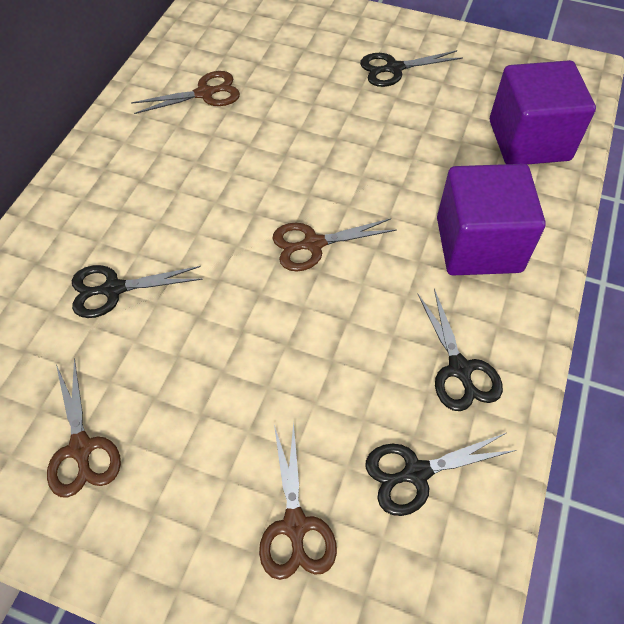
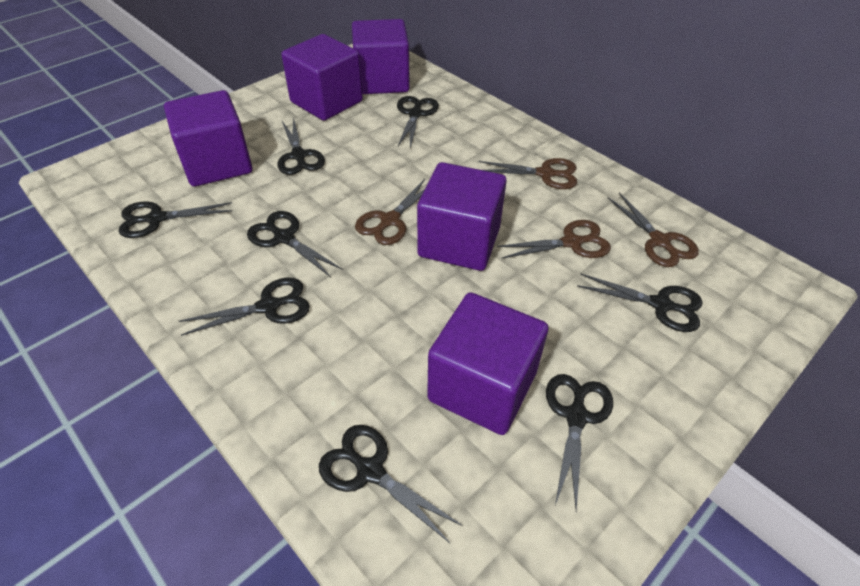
black scissors: 4 -> 8
purple cube: 2 -> 5

